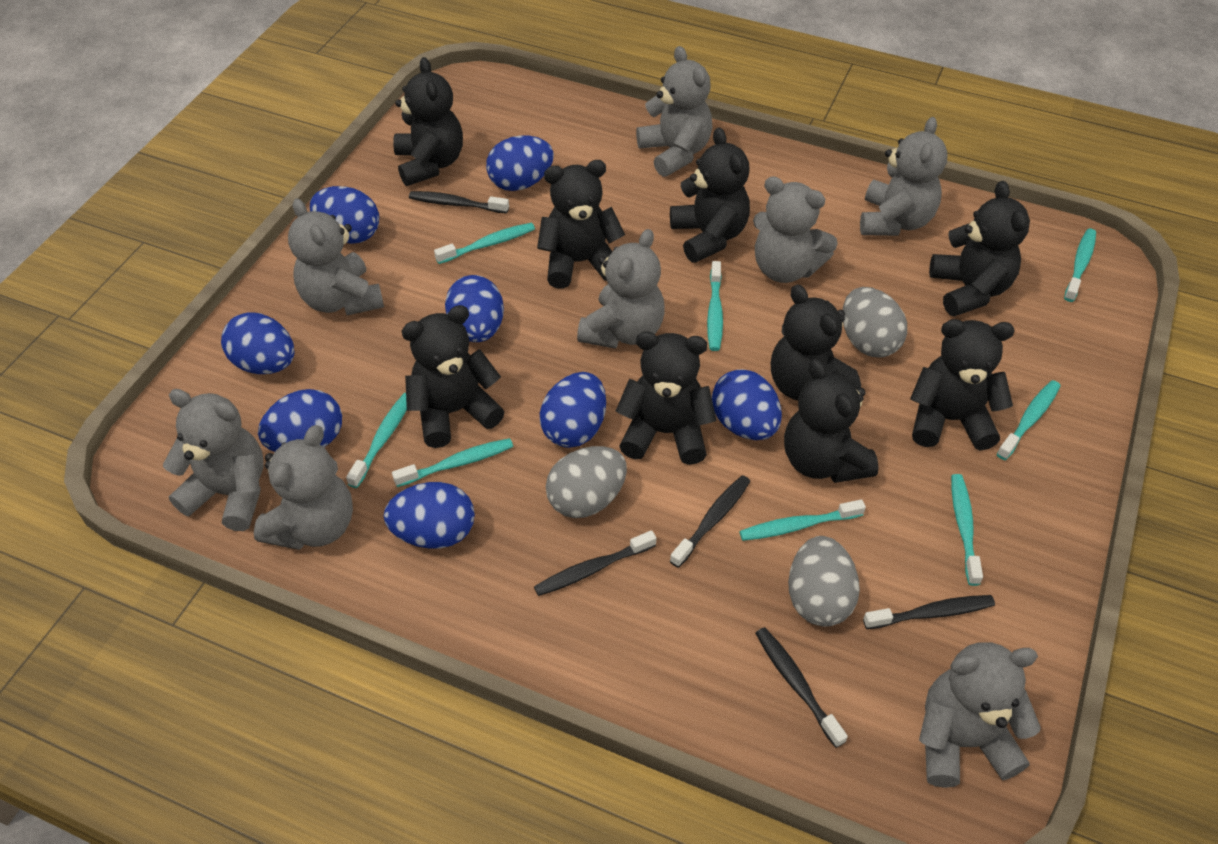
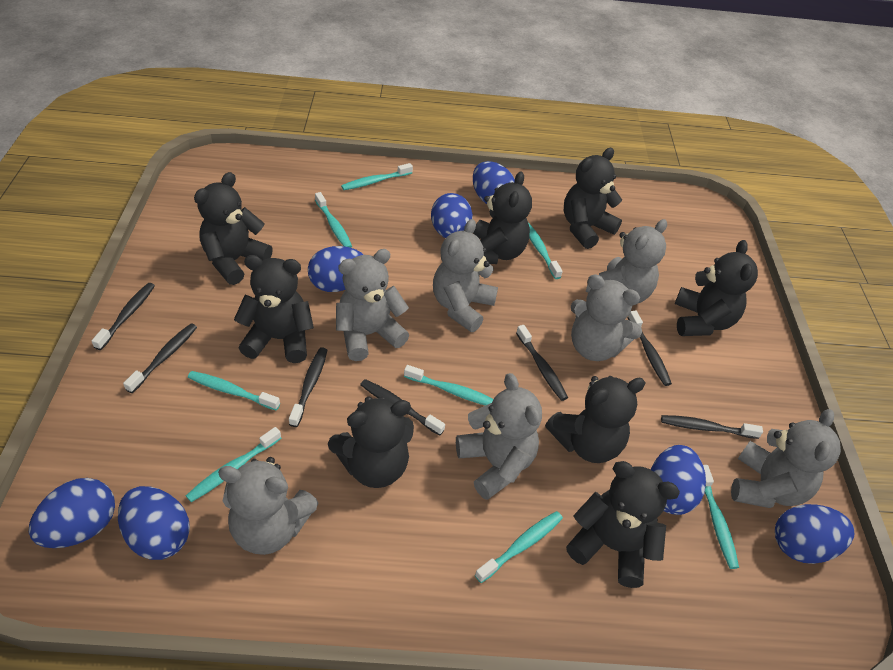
black teddy bear: 9 -> 8
black toothbrush: 5 -> 7
blue egg: 8 -> 7
grey egg: 3 -> 0
grey teddy bear: 8 -> 7

